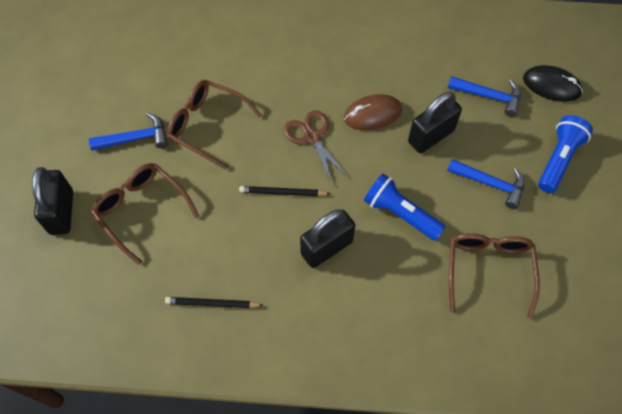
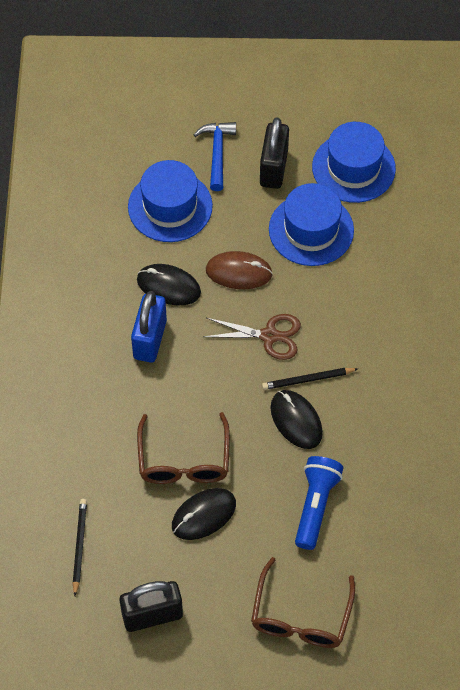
black mouse: 1 -> 3
black padlock: 3 -> 2
blue flashlight: 2 -> 1
blue hammer: 3 -> 1
blue hat: 0 -> 3
blue padlock: 0 -> 1
brown glasses: 3 -> 2

